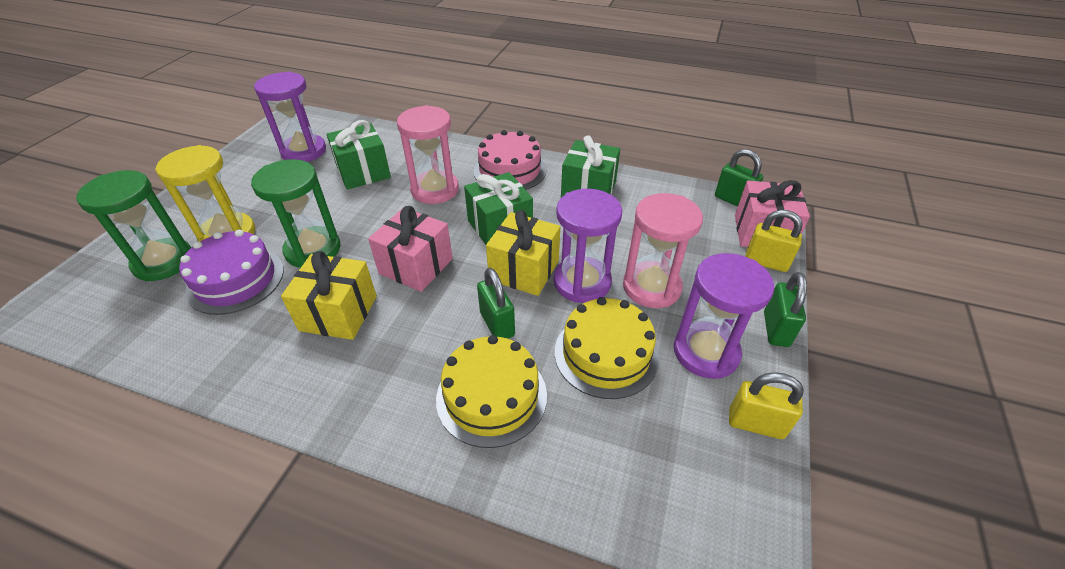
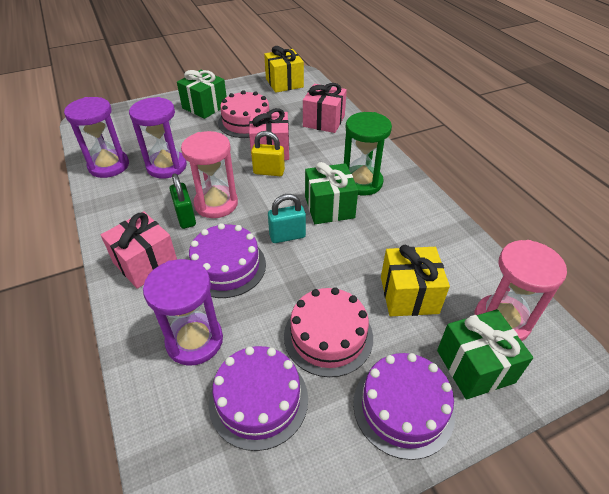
green hourglass: 2 -> 1
green padlock: 3 -> 1
pink cake: 1 -> 2
pink gift: 2 -> 3
purple cake: 1 -> 3
turquoise padlock: 0 -> 1
yellow cake: 2 -> 0
yellow hourglass: 1 -> 0
yellow padlock: 2 -> 1

